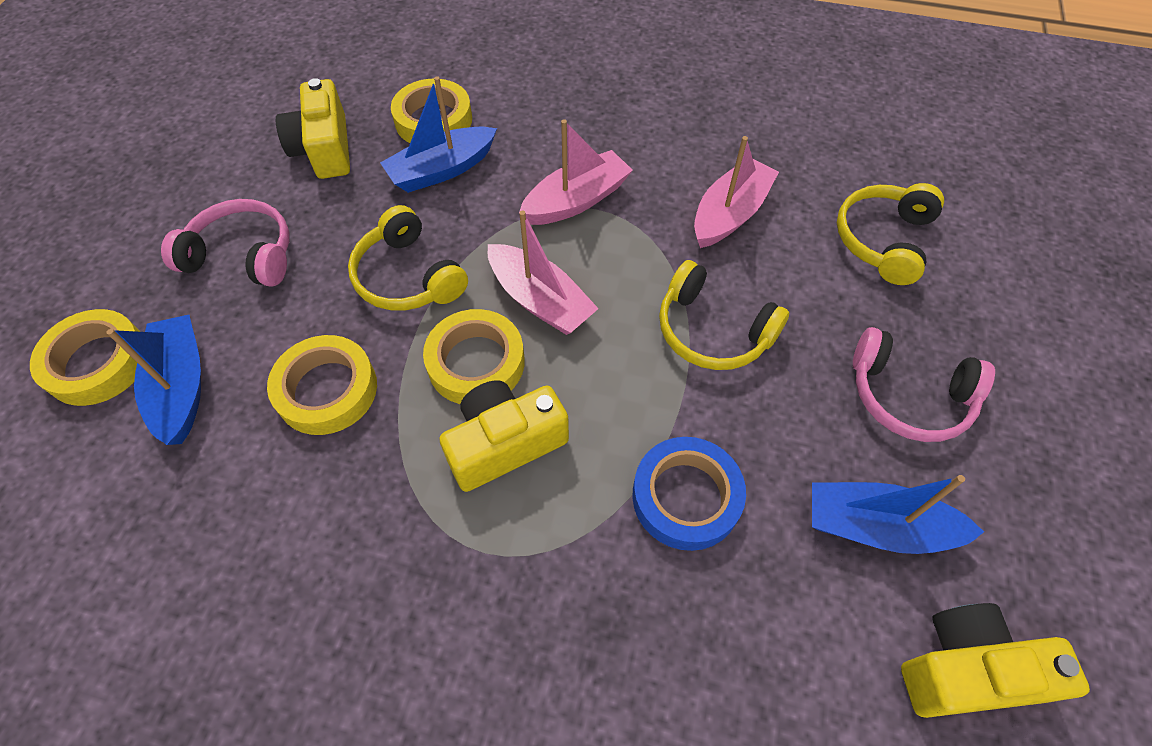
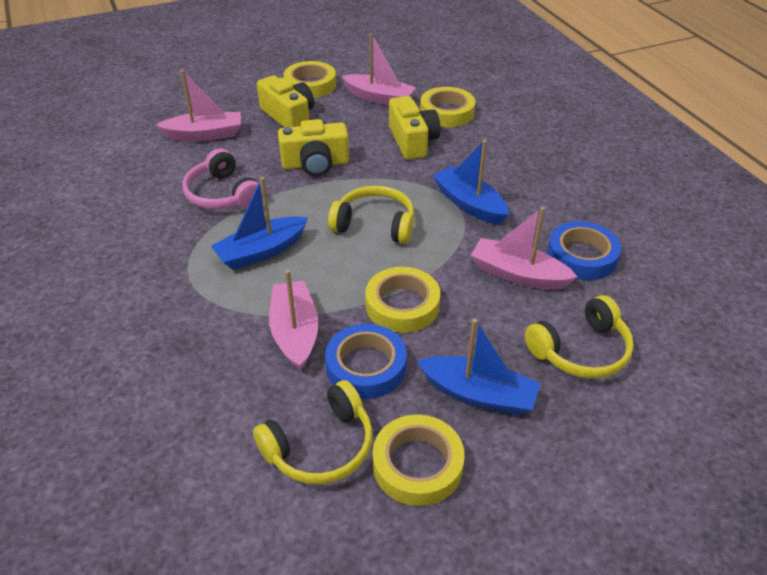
blue tape: 1 -> 2
pink boat: 3 -> 4
pink headphones: 2 -> 1

